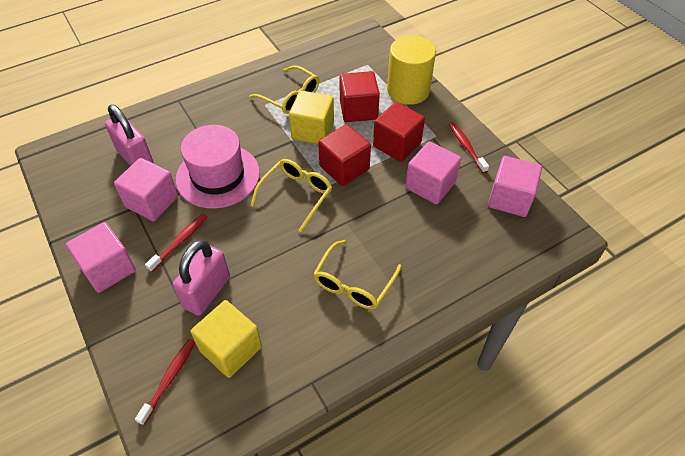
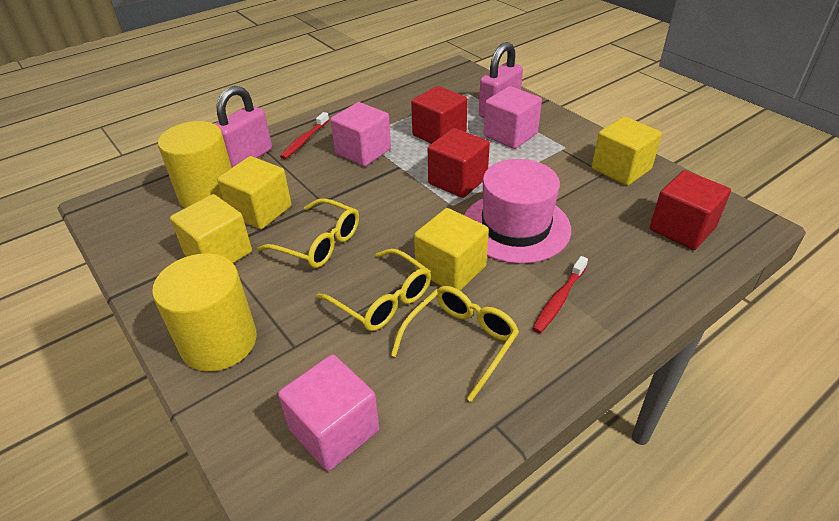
pink cube: 4 -> 3
red toothbrush: 3 -> 2
yellow cube: 2 -> 4
yellow cylinder: 1 -> 2

